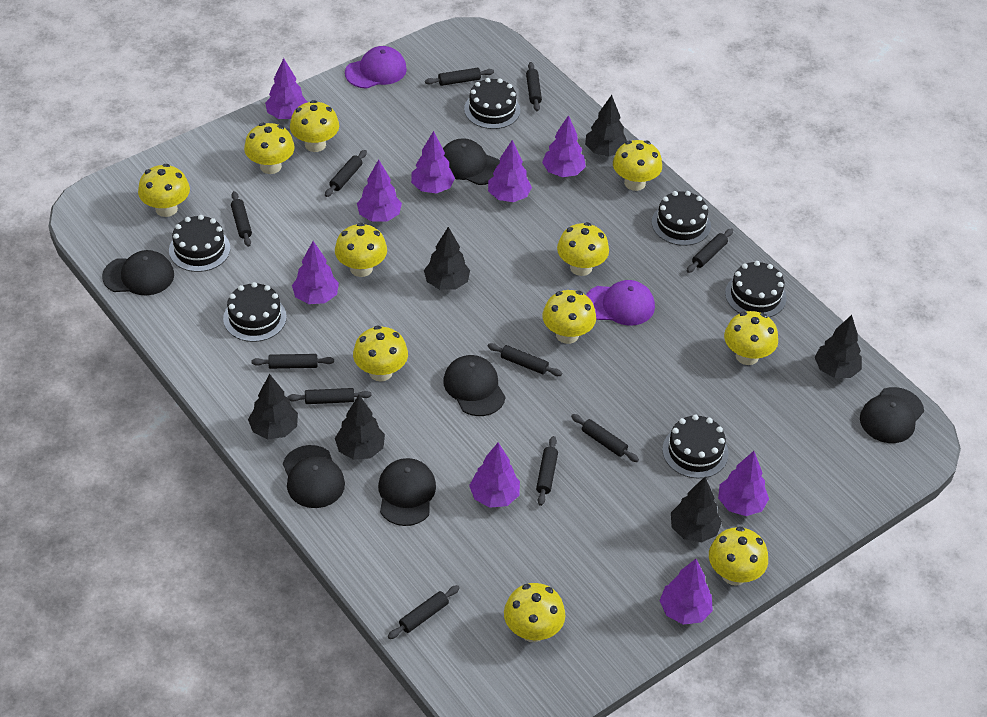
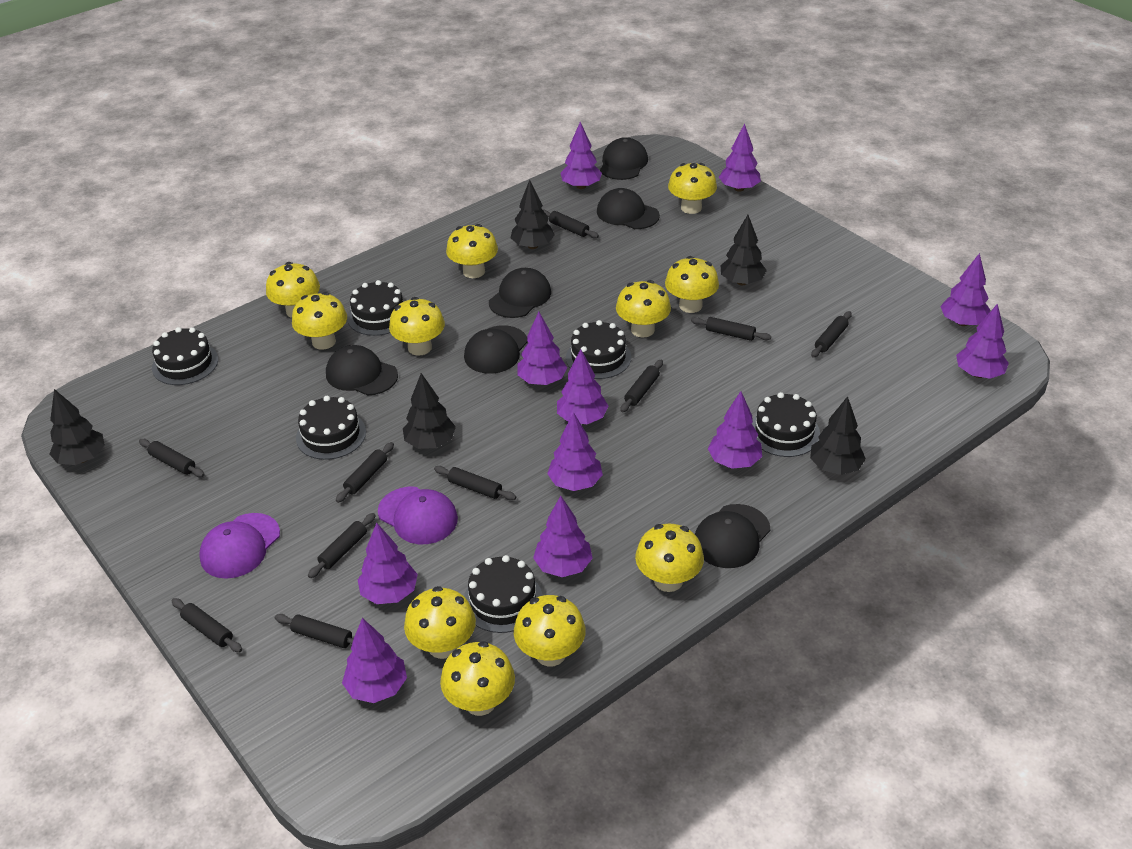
black rolling pin: 11 -> 10
black tree: 6 -> 5
purple tree: 9 -> 11

